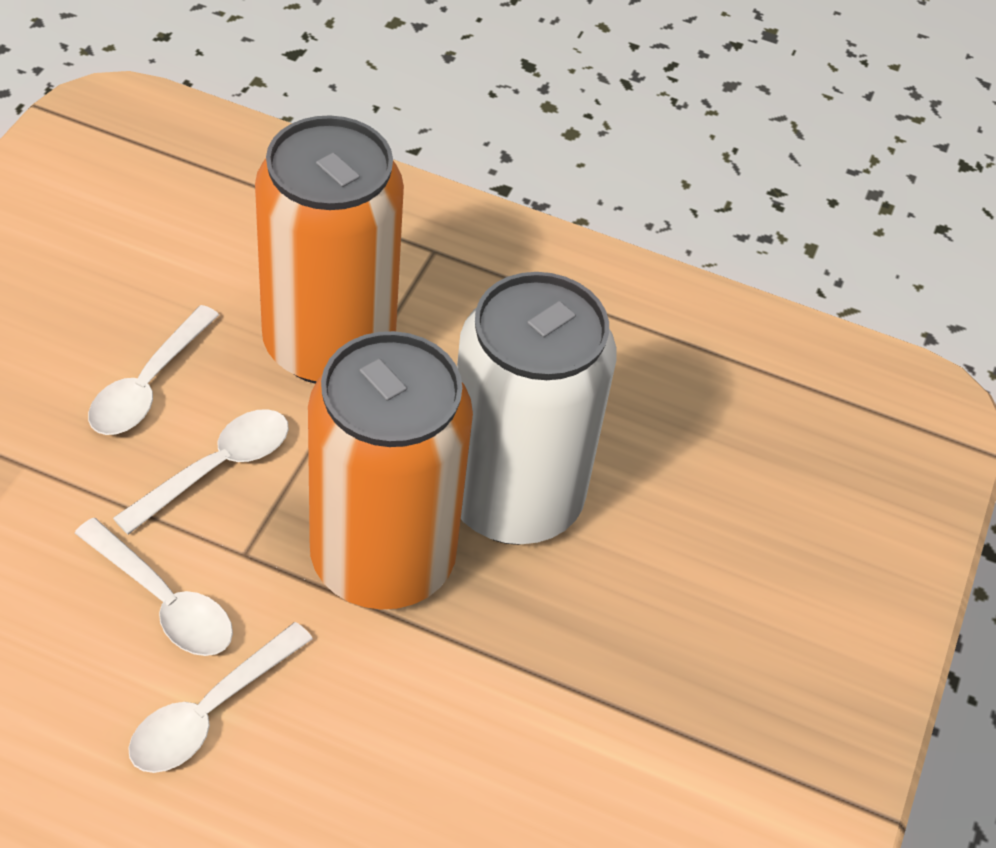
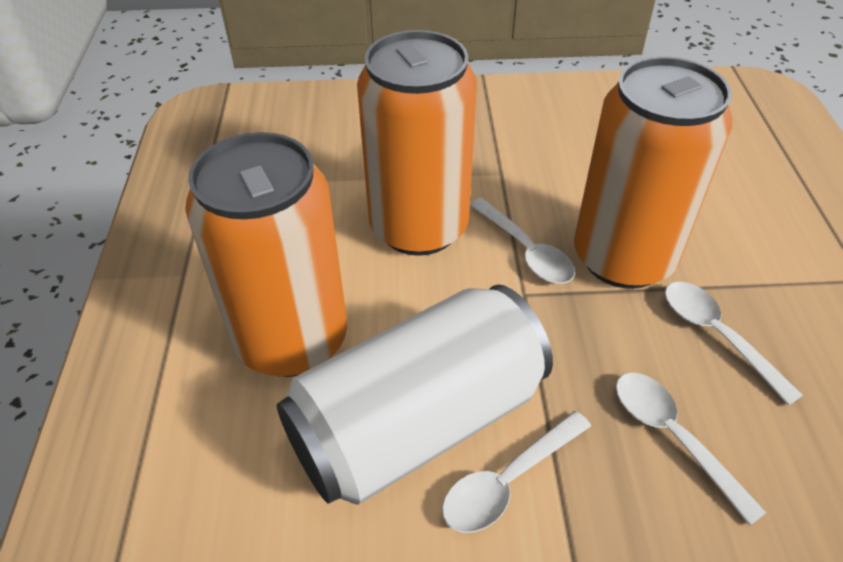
orange can: 2 -> 3

